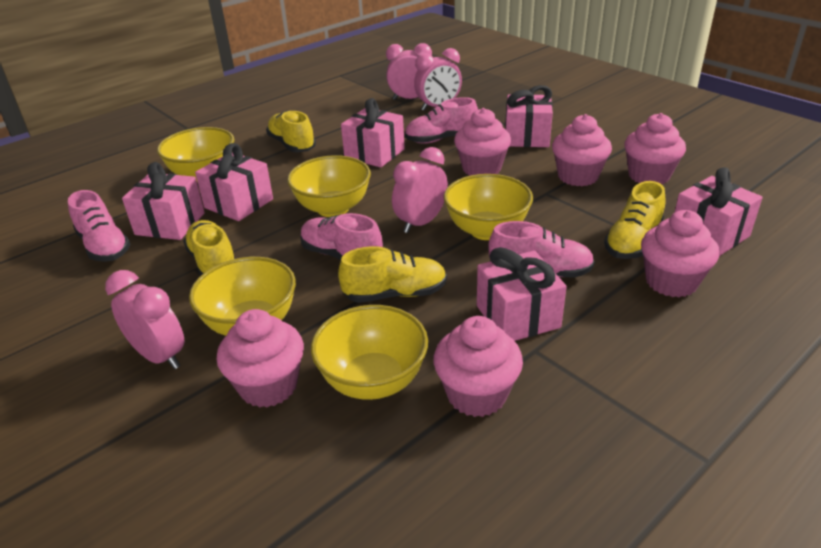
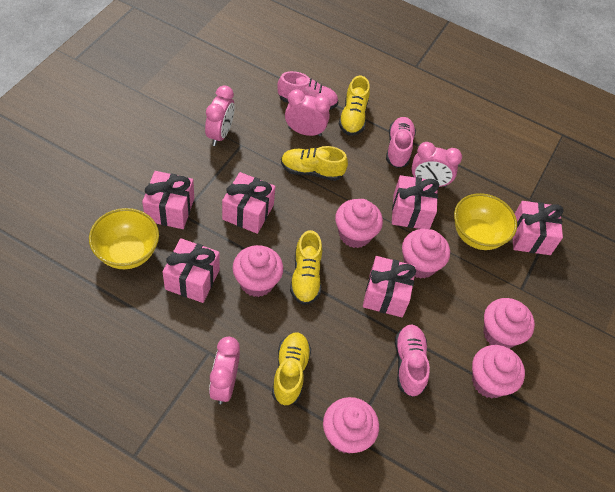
pink shoe: 4 -> 3
yellow bowl: 5 -> 2

